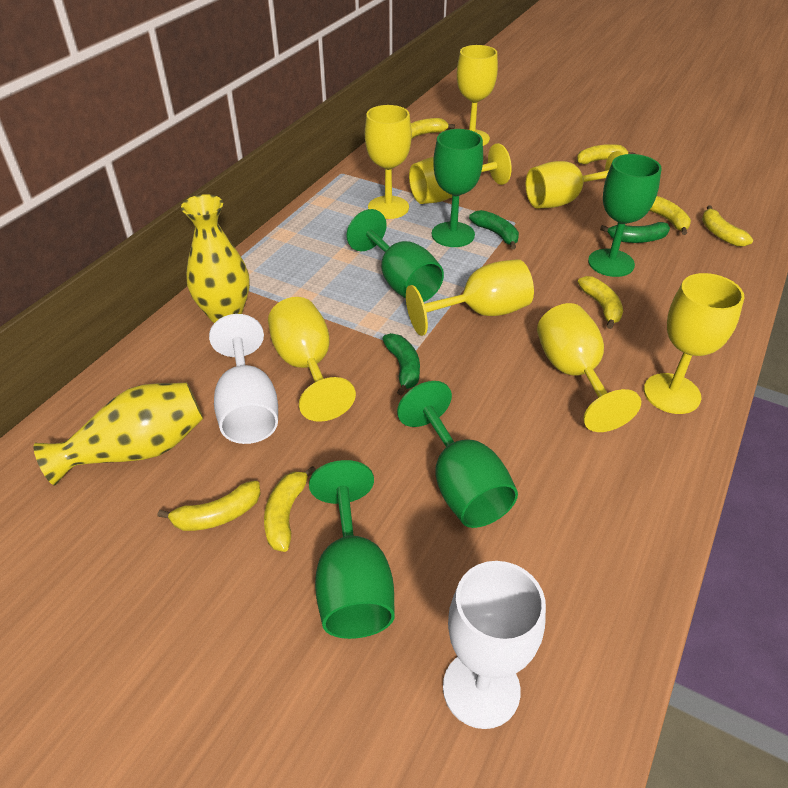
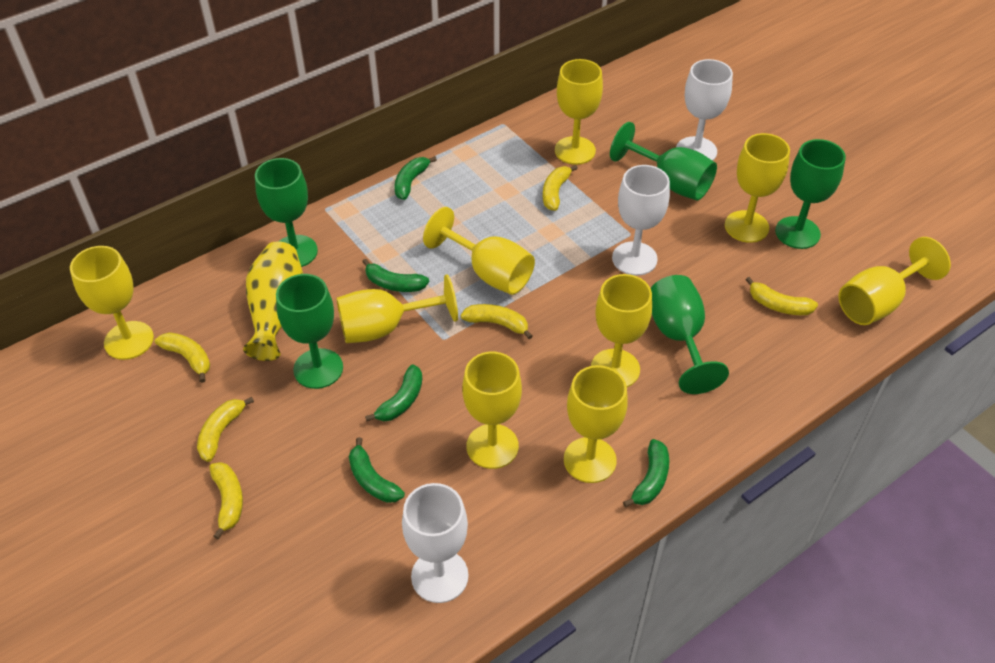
green banana: 3 -> 5
white goblet: 2 -> 3
yellow banana: 7 -> 6
yellow goblet: 8 -> 9
yellow vase: 2 -> 1

